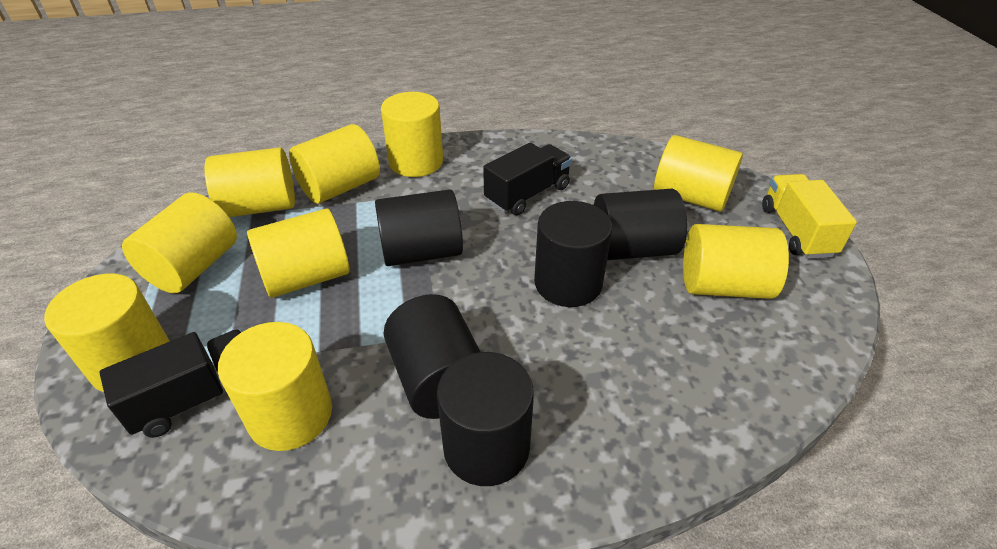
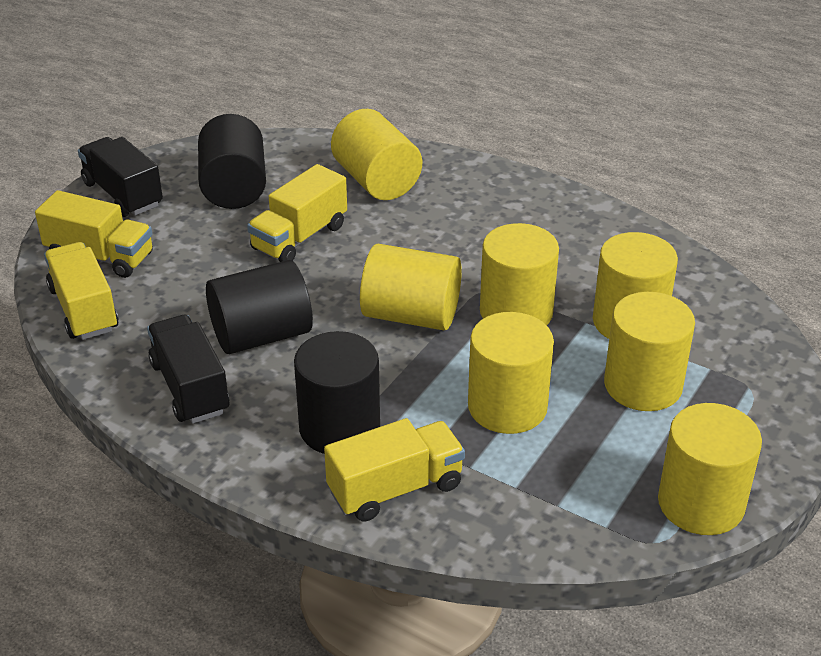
black cylinder: 5 -> 3
yellow cylinder: 9 -> 7
yellow truck: 1 -> 4

